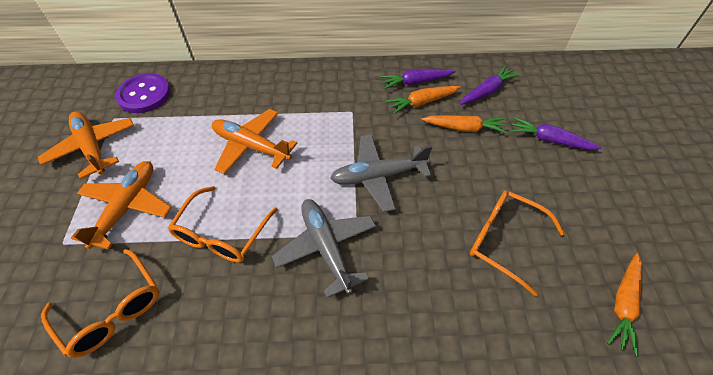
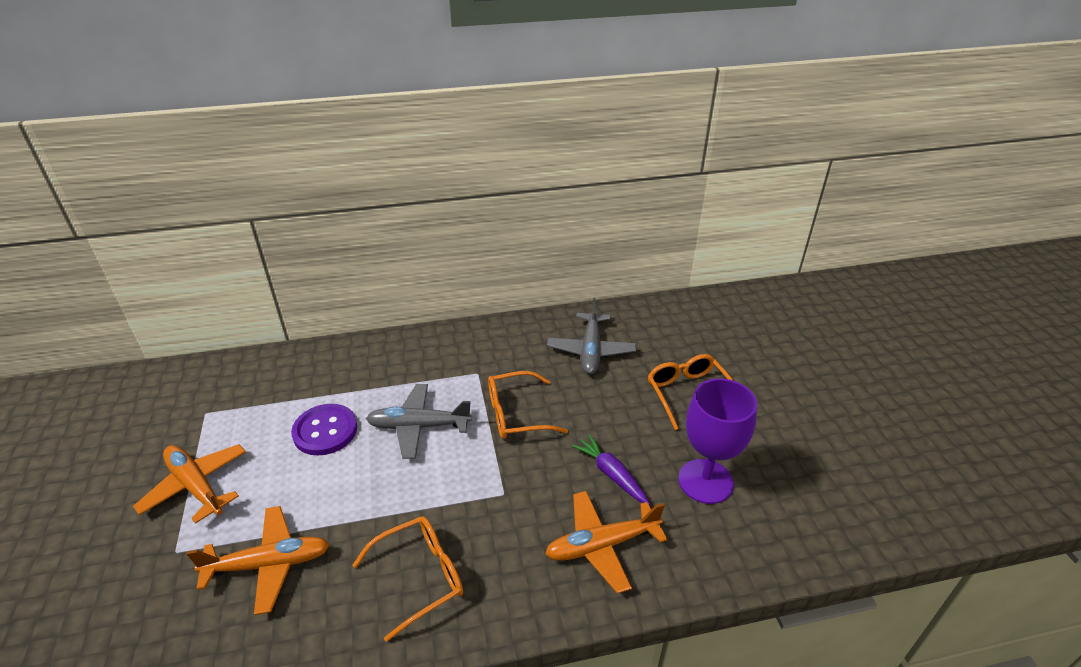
orange carrot: 3 -> 0
purple carrot: 3 -> 1
purple goblet: 0 -> 1

